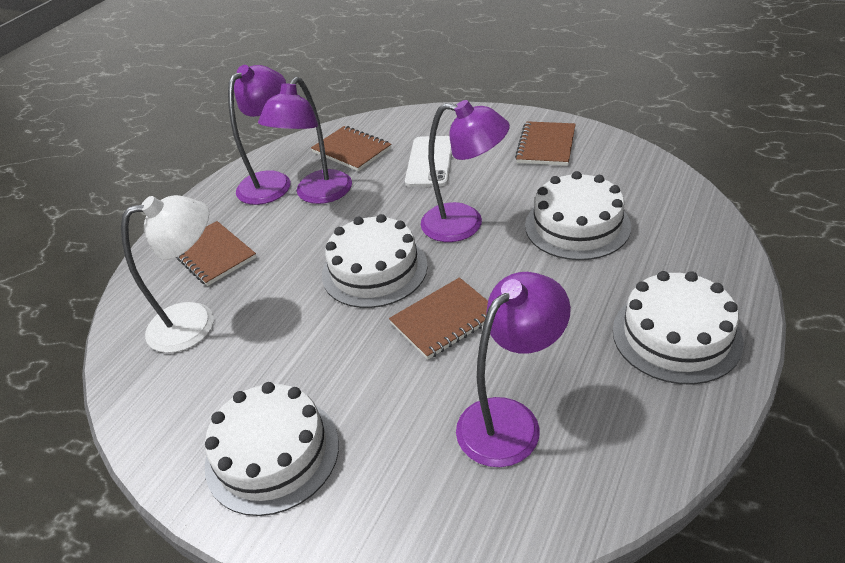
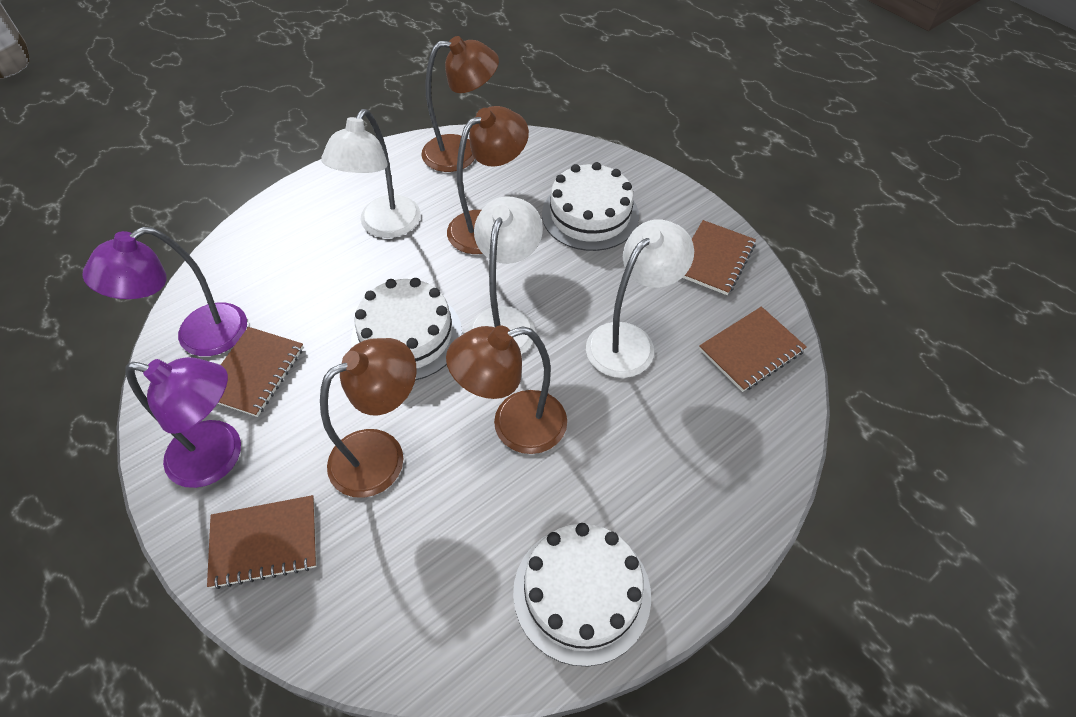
brown lamp: 0 -> 4
purple lamp: 4 -> 2
white cake: 4 -> 3
white lamp: 1 -> 3
white phone: 1 -> 0

